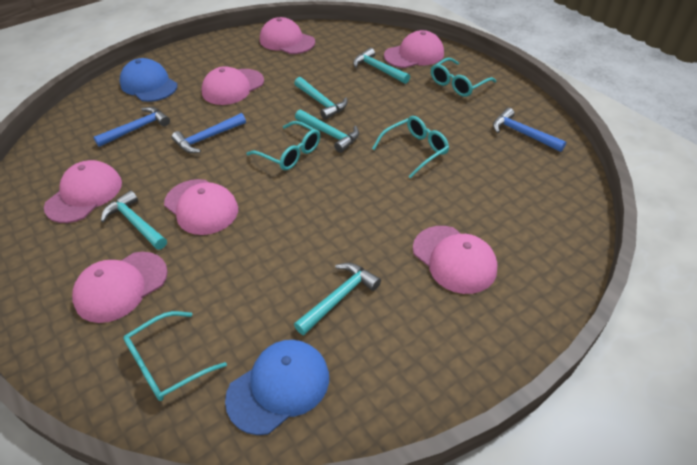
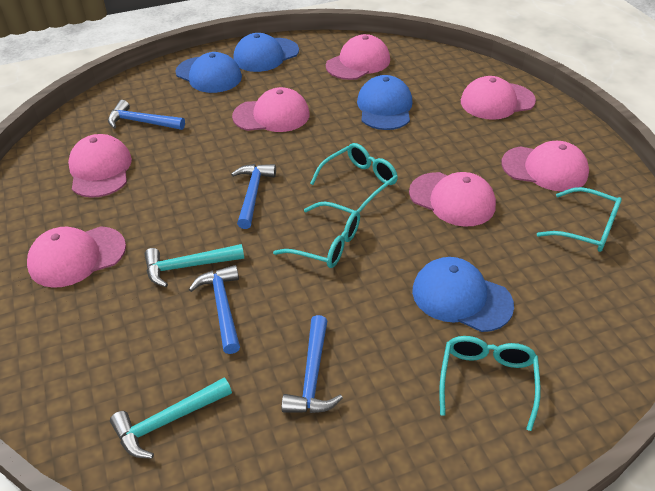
blue cap: 2 -> 4
blue hammer: 3 -> 4
turquoise hammer: 5 -> 2

